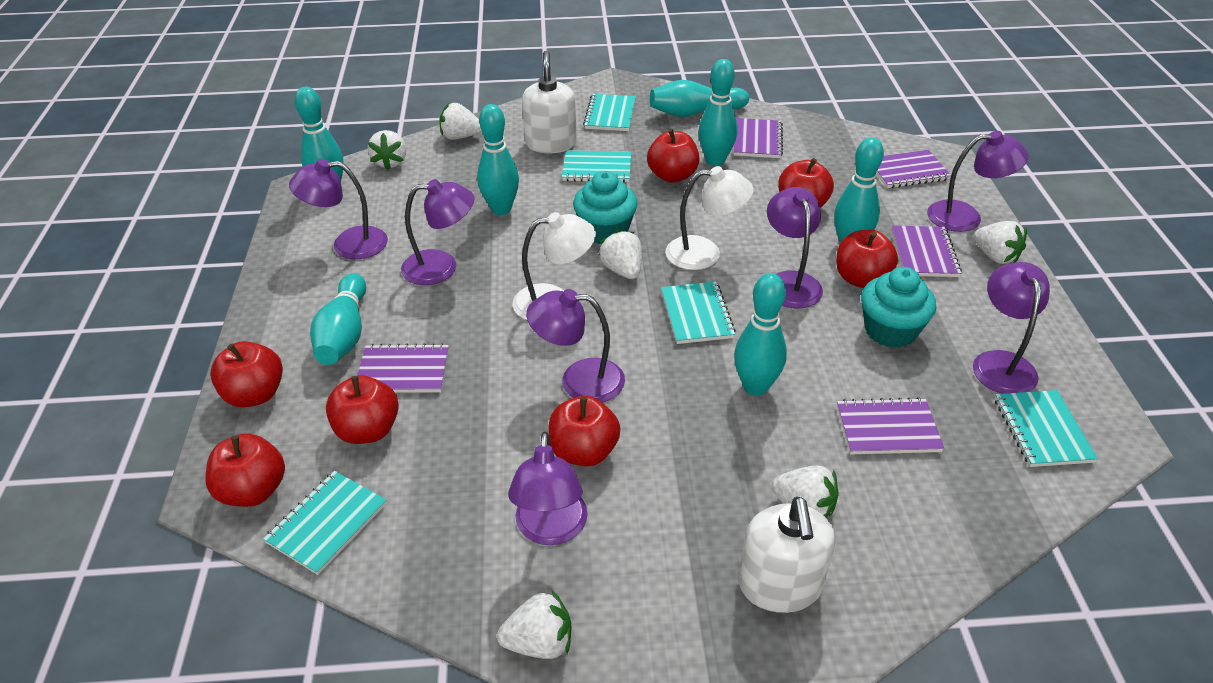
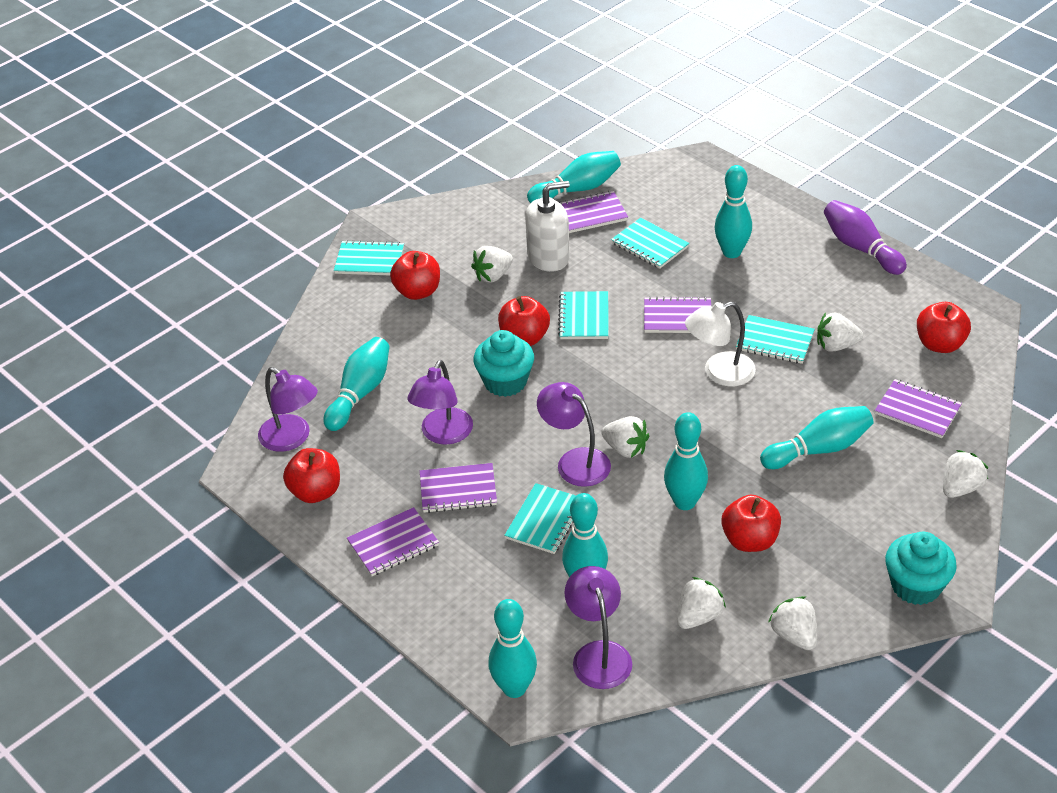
purple bowling pin: 0 -> 1
purple lamp: 7 -> 4
red apple: 7 -> 5
white lamp: 2 -> 1
white soap dispenser: 2 -> 1

